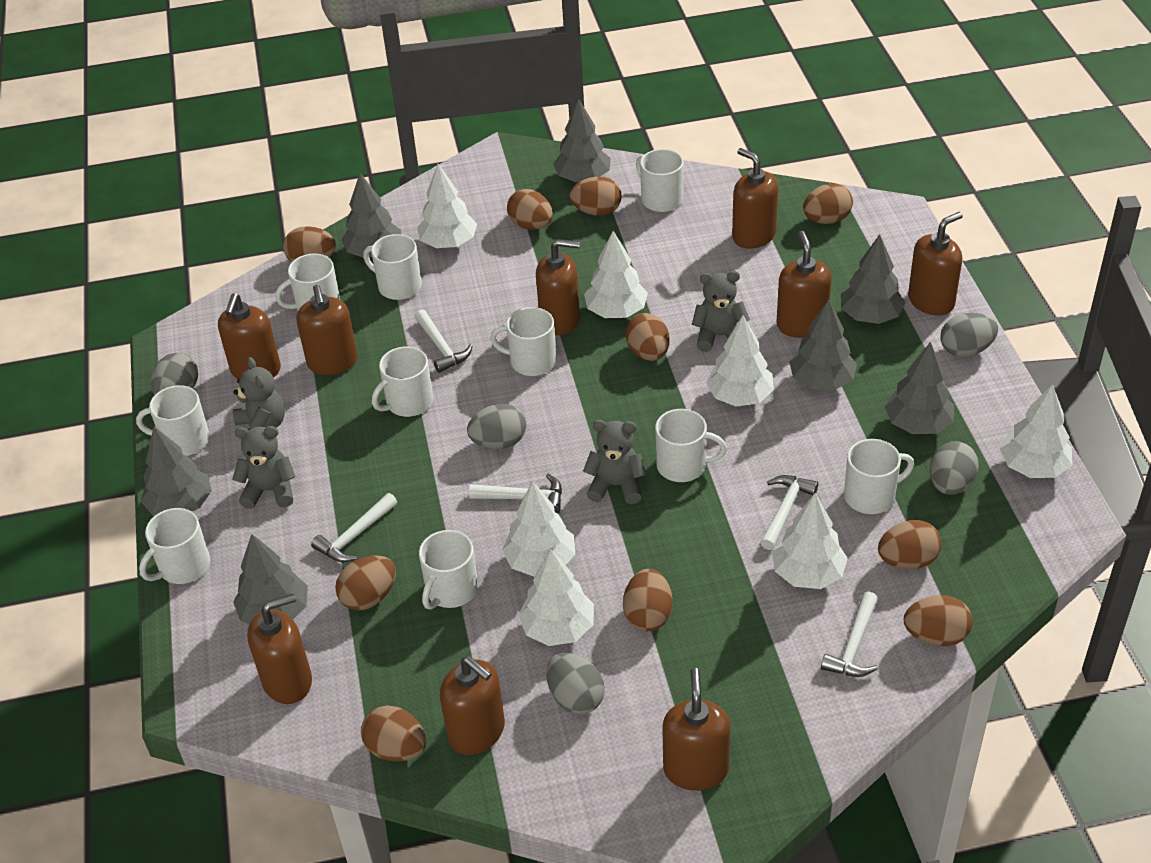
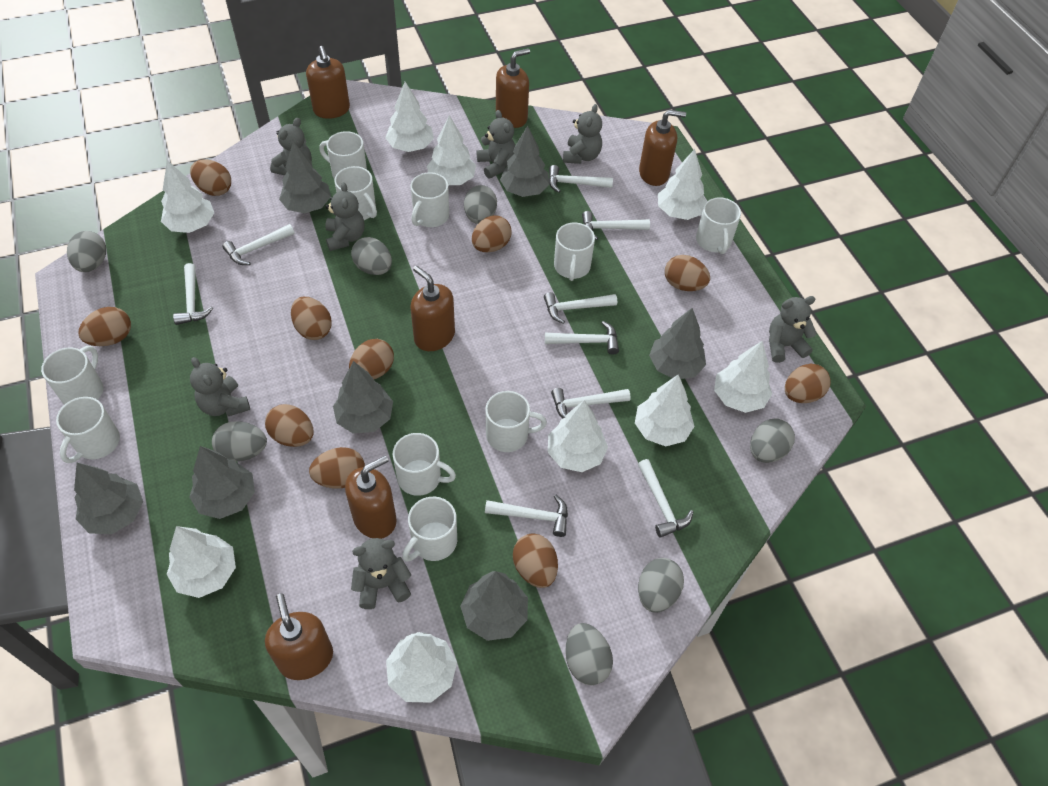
brown soap dispenser: 9 -> 6
grey egg: 5 -> 7
grey teddy bear: 4 -> 7
white hammer: 5 -> 9
white tree: 7 -> 9

